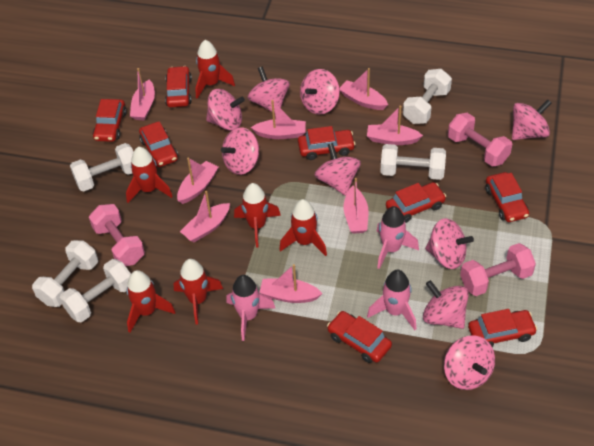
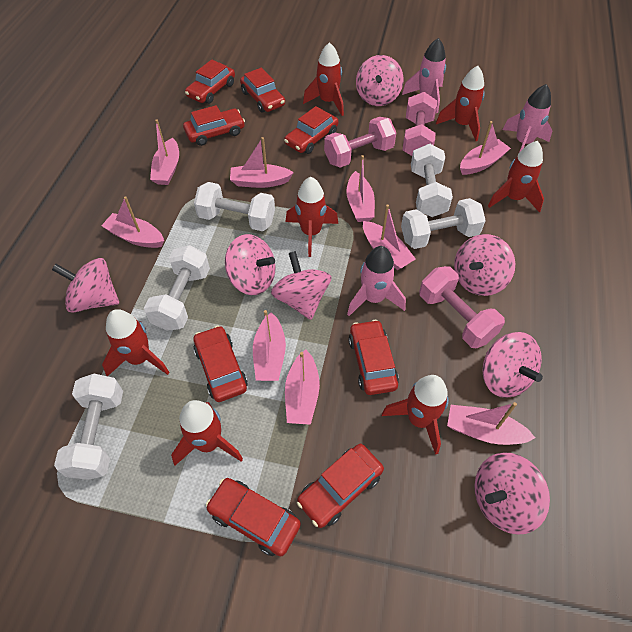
pink boat: 8 -> 9
pink spinning top: 9 -> 7
red rocket: 6 -> 7

